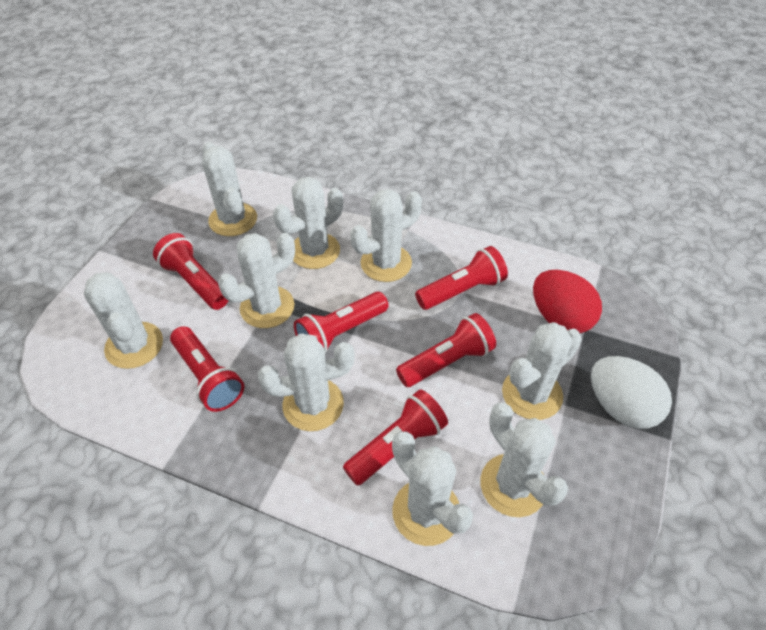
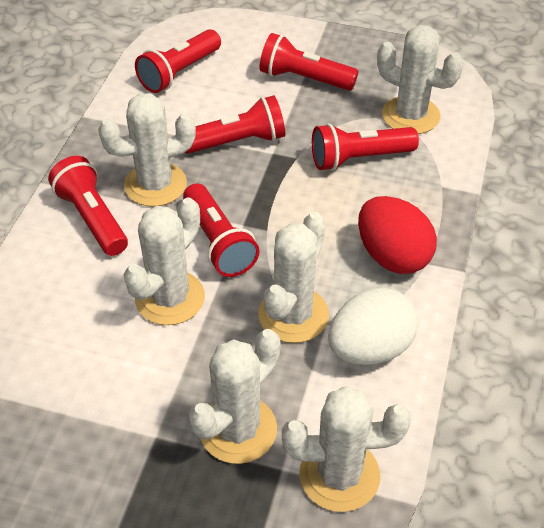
white cactus: 9 -> 6

